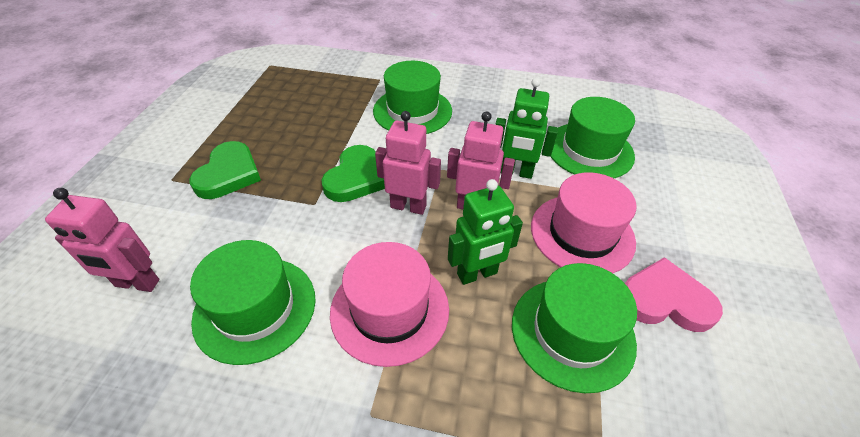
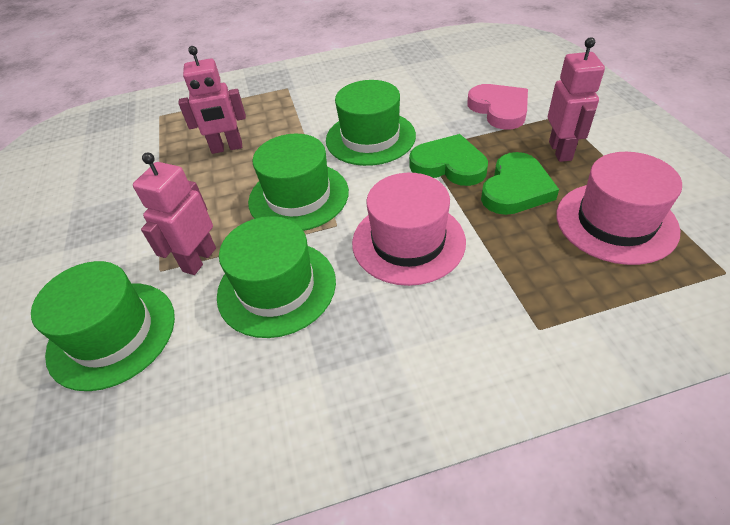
green robot: 2 -> 0

